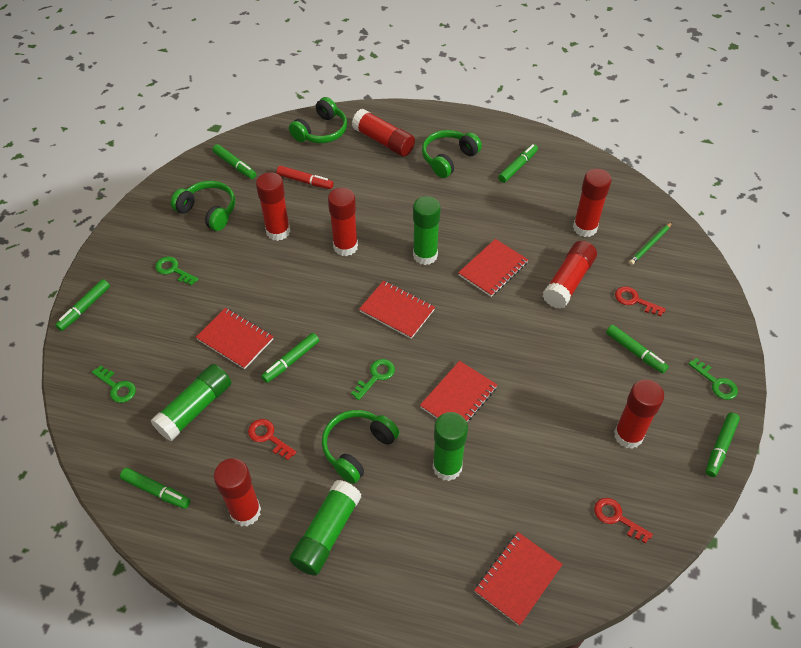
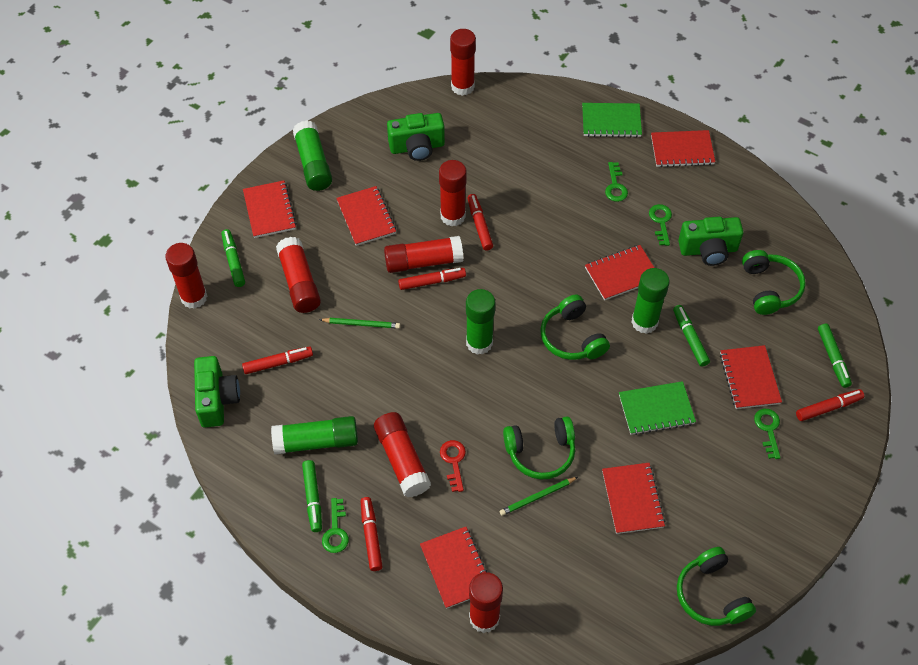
green camera: 0 -> 3
green marker: 7 -> 4
green notebook: 0 -> 2
green pencil: 1 -> 2
red key: 3 -> 1
red marker: 1 -> 5
red notebook: 5 -> 7

